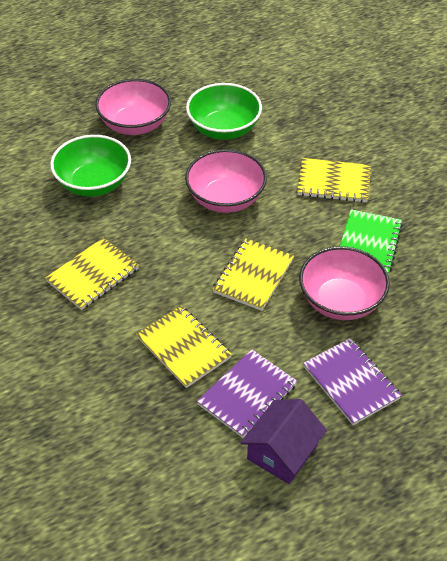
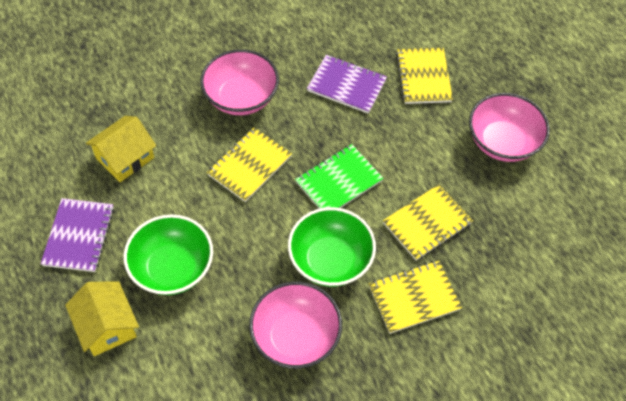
purple house: 1 -> 0
yellow house: 0 -> 2

